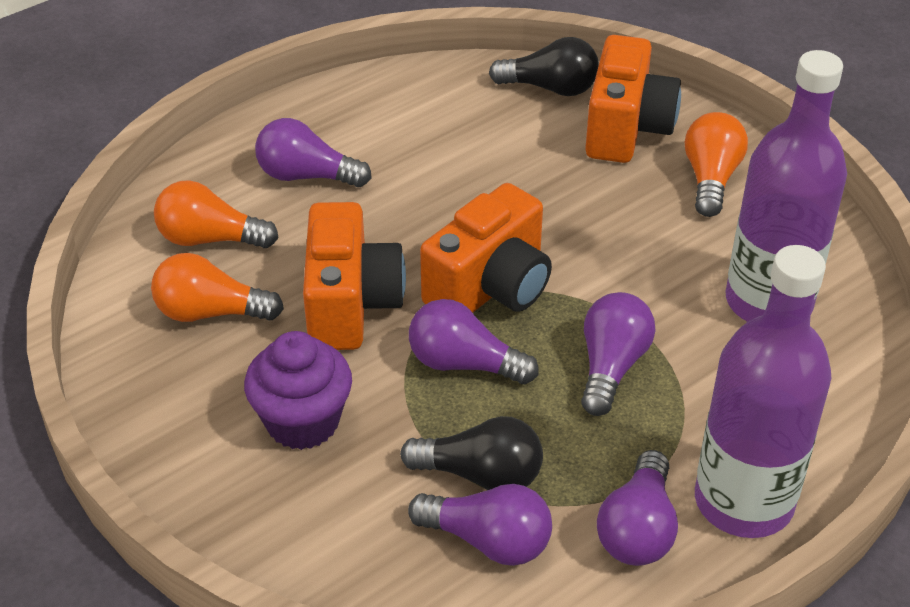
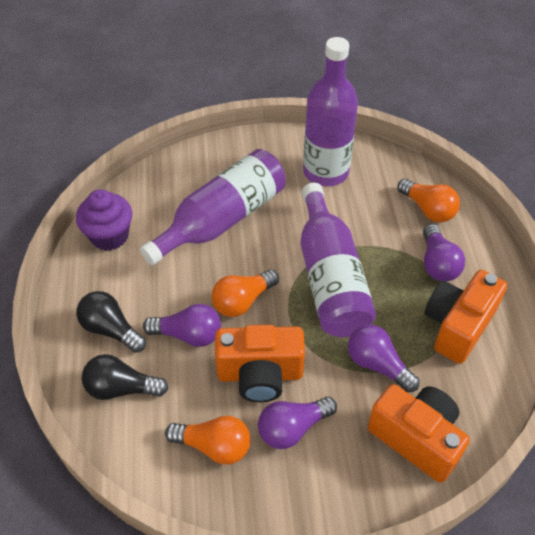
purple bottle: 2 -> 3
purple light bulb: 5 -> 4

